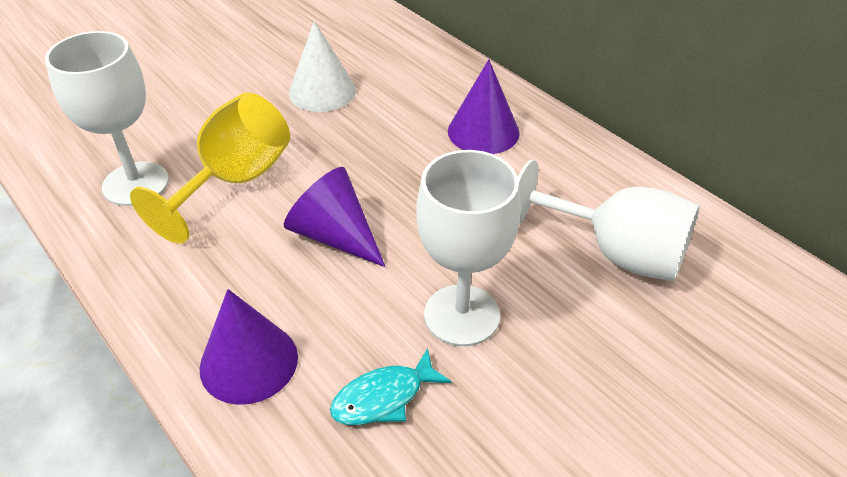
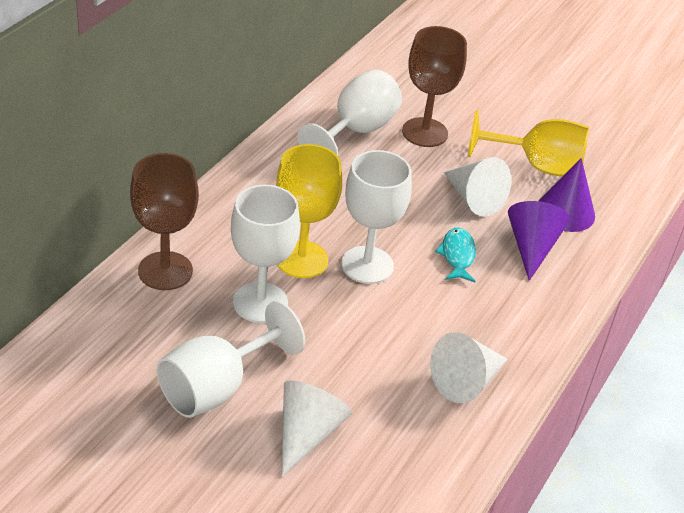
brown goblet: 0 -> 2
purple cone: 3 -> 2
white cone: 1 -> 3
white goblet: 3 -> 4
yellow goblet: 1 -> 2

